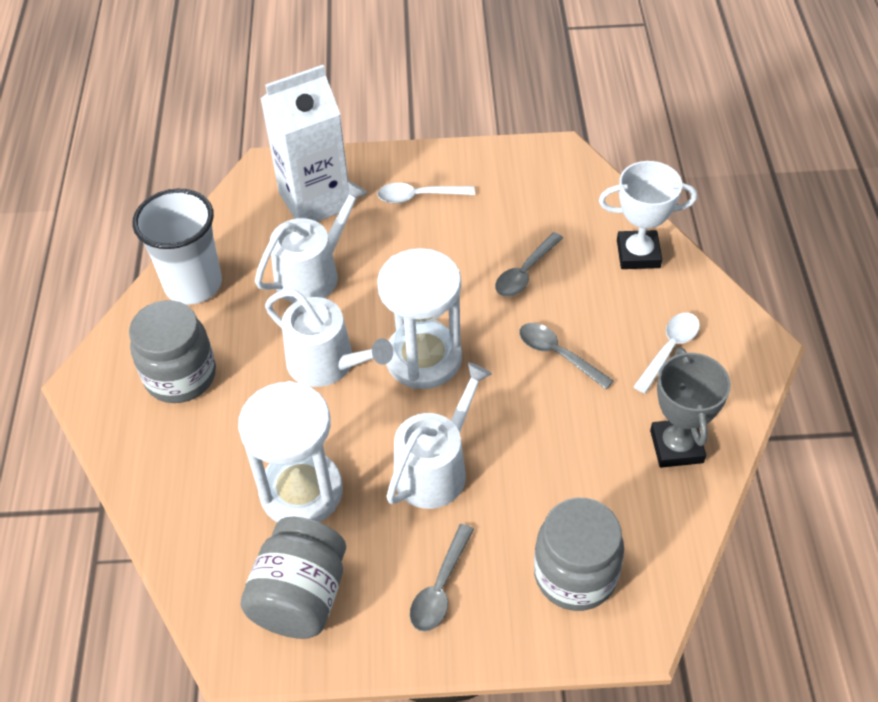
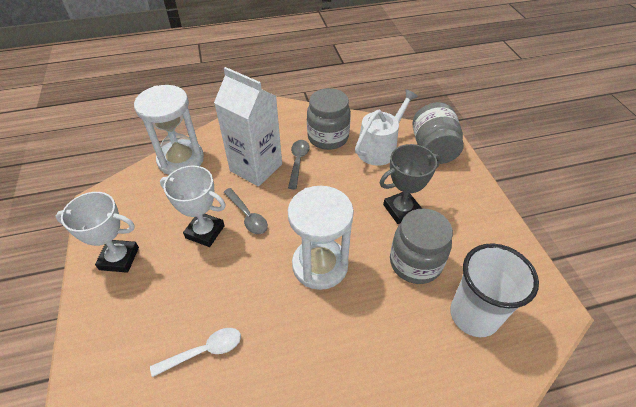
grey spoon: 3 -> 2
white spoon: 2 -> 1
white trophy: 1 -> 2
white watering can: 3 -> 1

